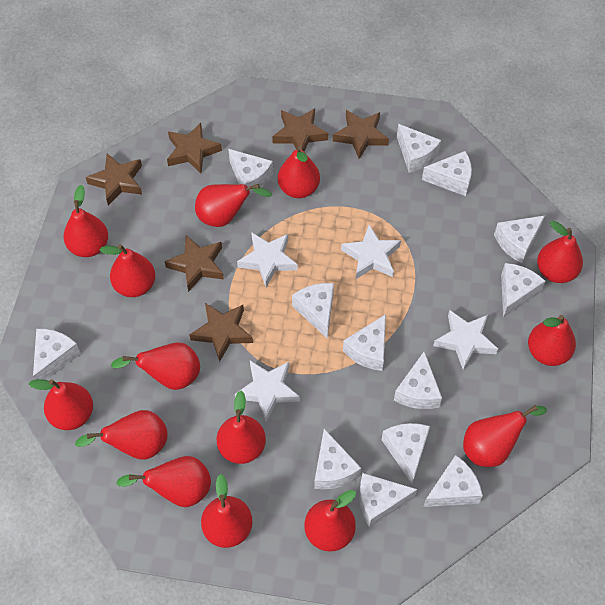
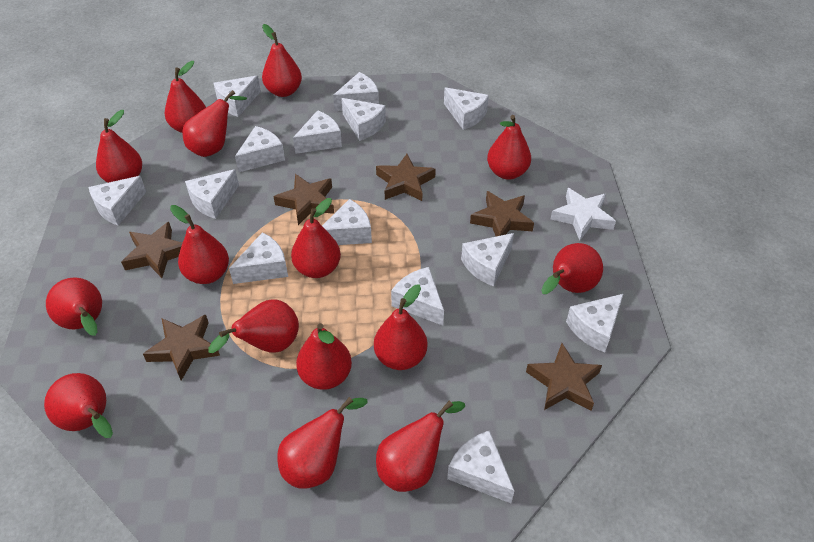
red pear: 14 -> 15
white cheese: 13 -> 14
white star: 4 -> 1

